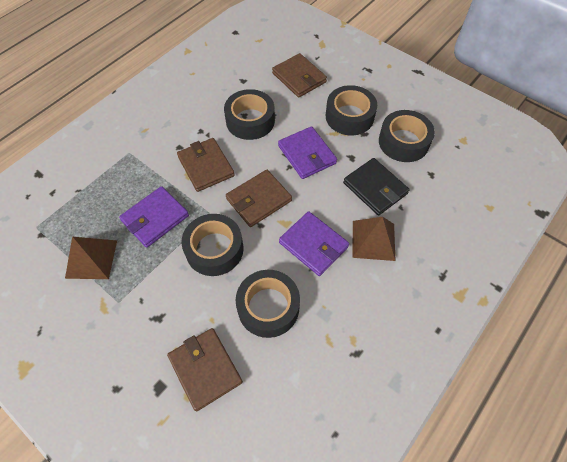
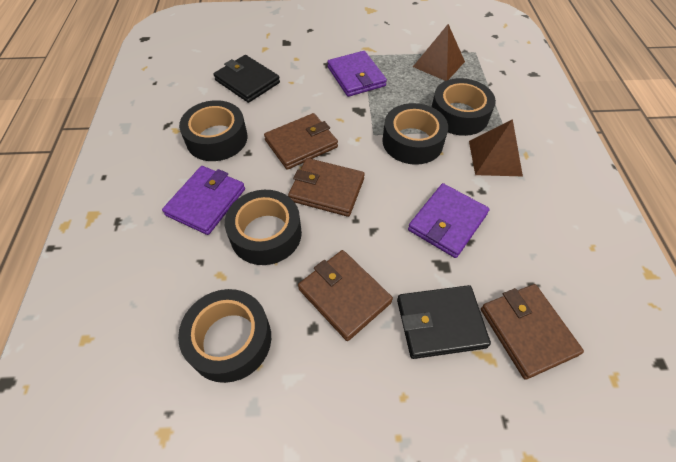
black wallet: 1 -> 2

